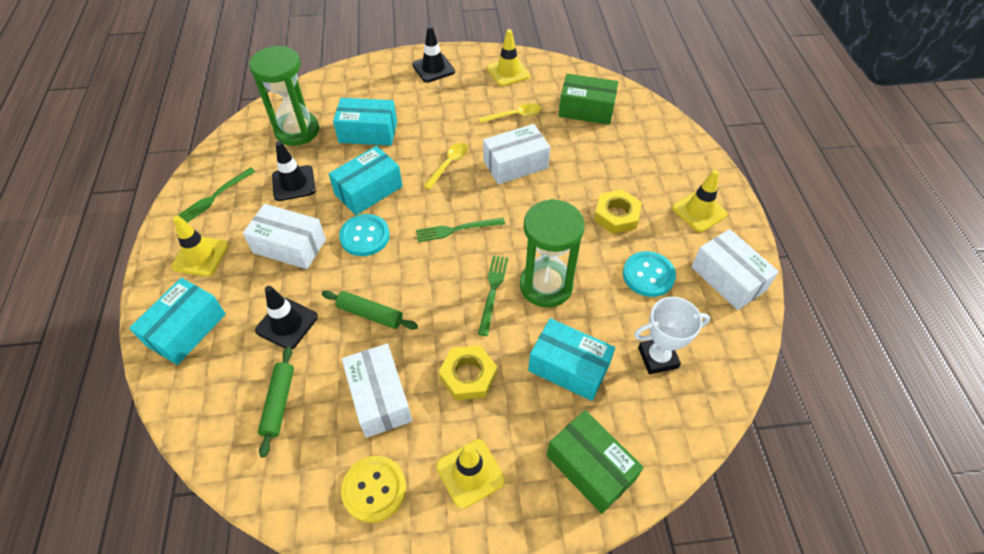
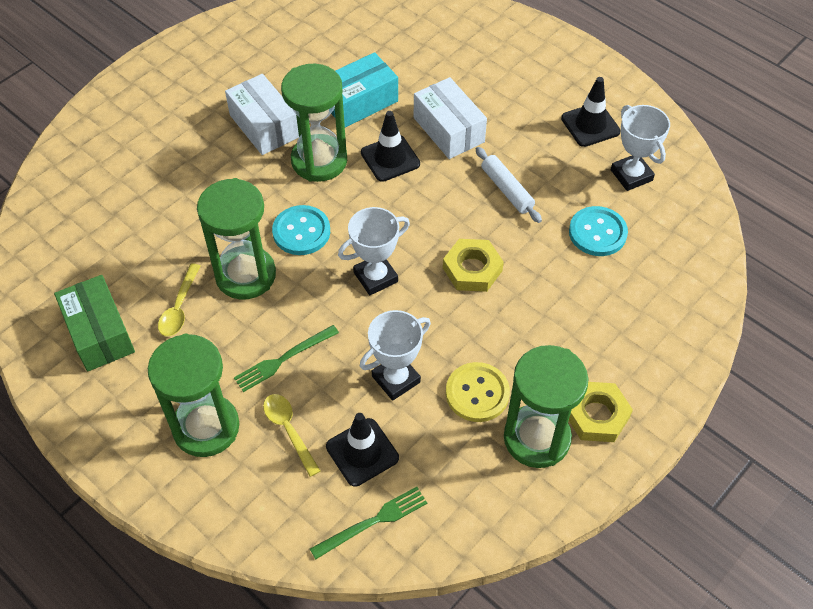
green box: 2 -> 1
green fork: 3 -> 2
green hourglass: 2 -> 4
green rolling pin: 2 -> 0
turquoise box: 4 -> 1
white box: 4 -> 2
white rolling pin: 0 -> 1
white trophy: 1 -> 3
yellow traffic cone: 4 -> 0

